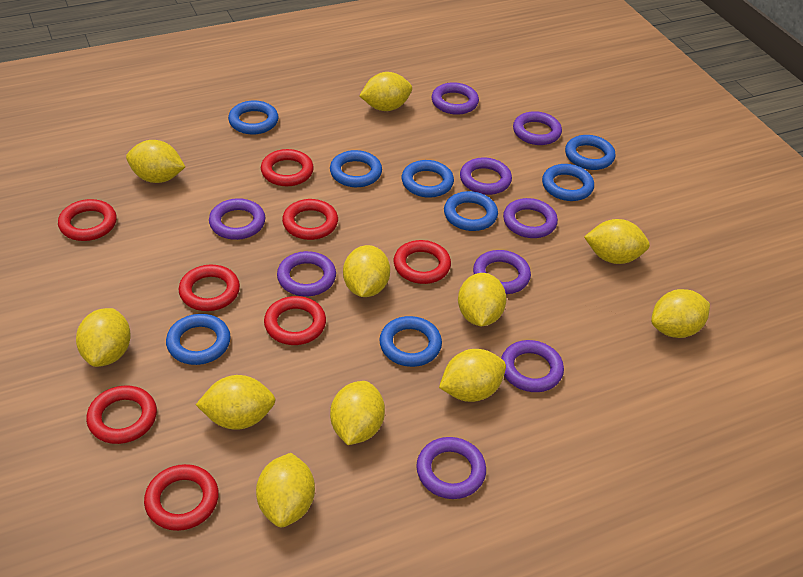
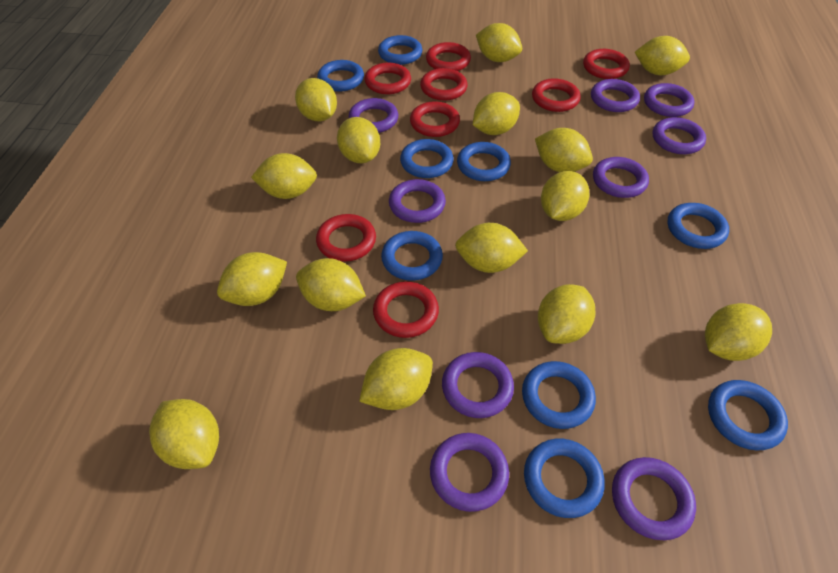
blue ring: 8 -> 9
yellow lemon: 11 -> 15

